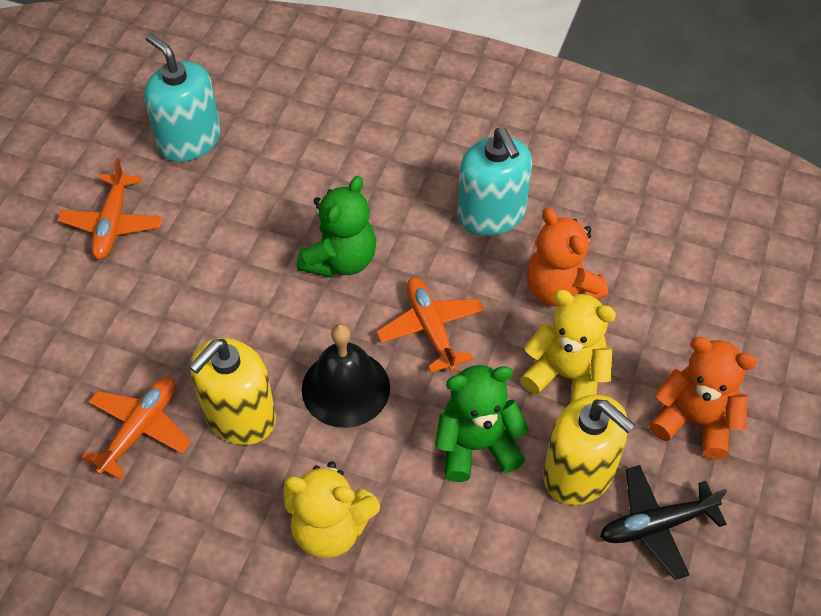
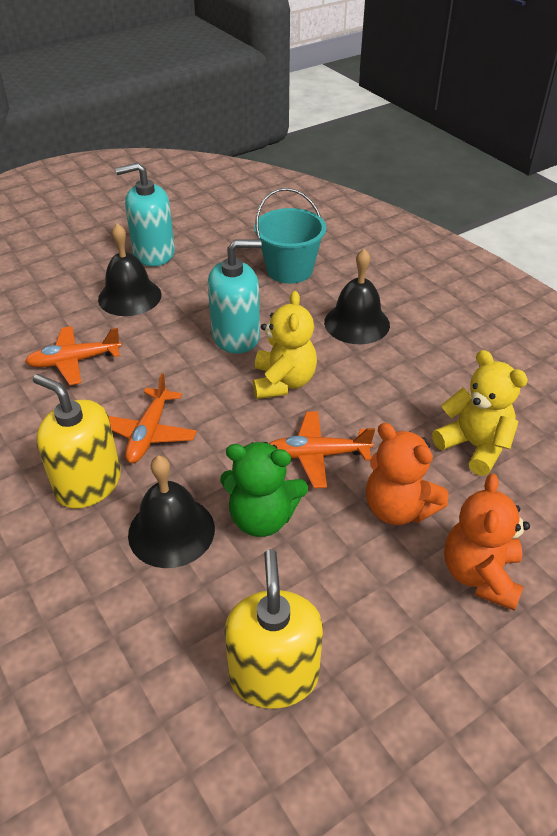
black bell: 1 -> 3
black plane: 1 -> 0
green teddy bear: 2 -> 1
turquoise bucket: 0 -> 1

